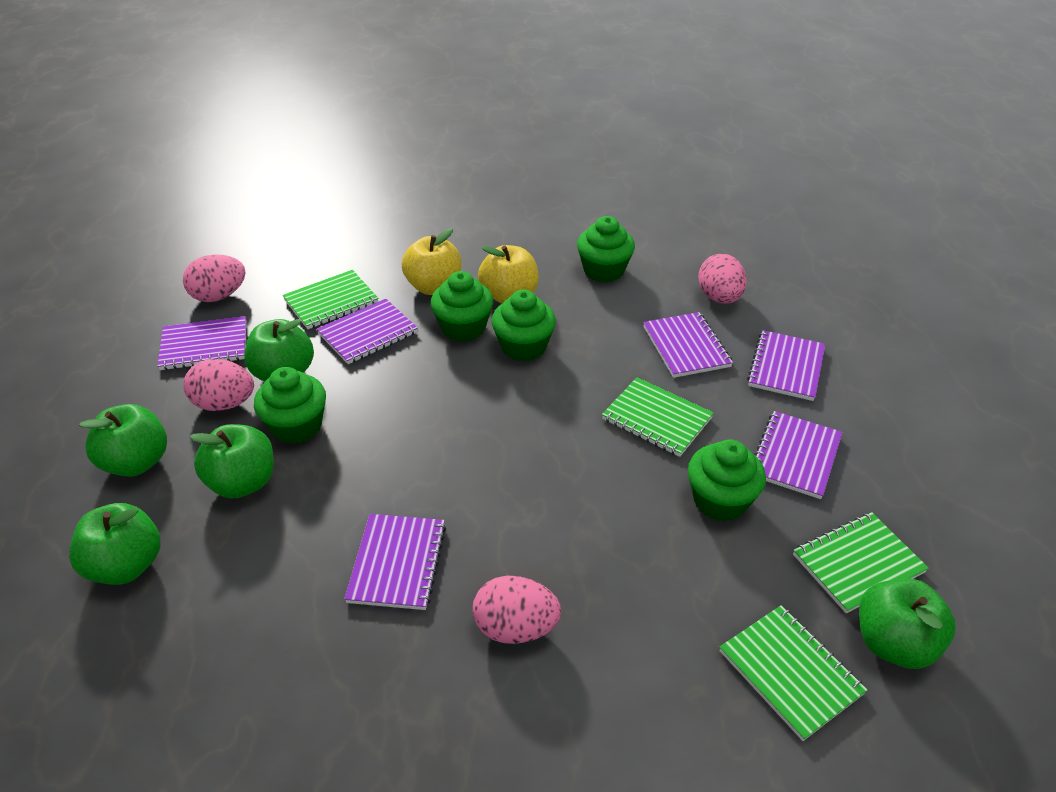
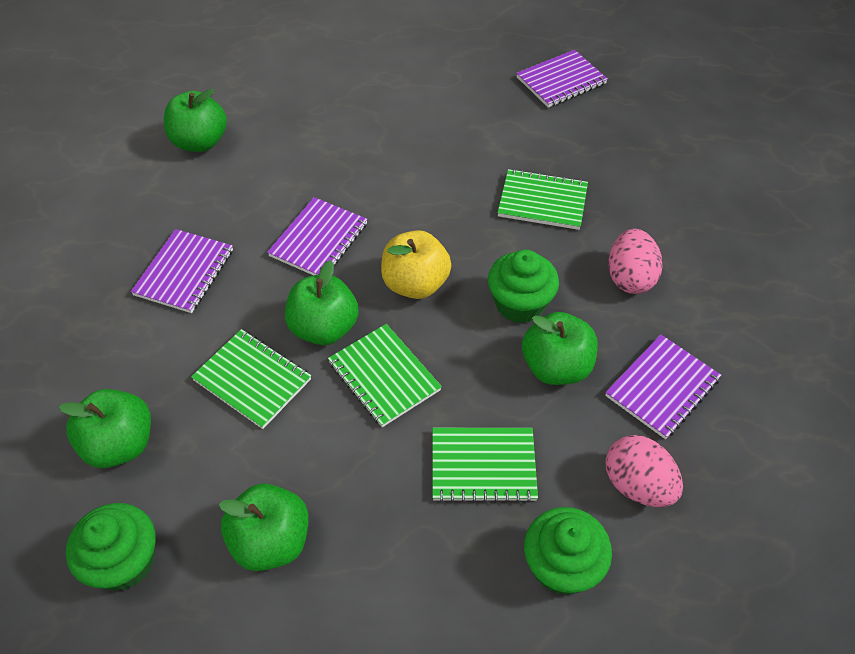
green cupcake: 5 -> 3
pink egg: 4 -> 2
purple notebook: 6 -> 4
yellow apple: 2 -> 1

